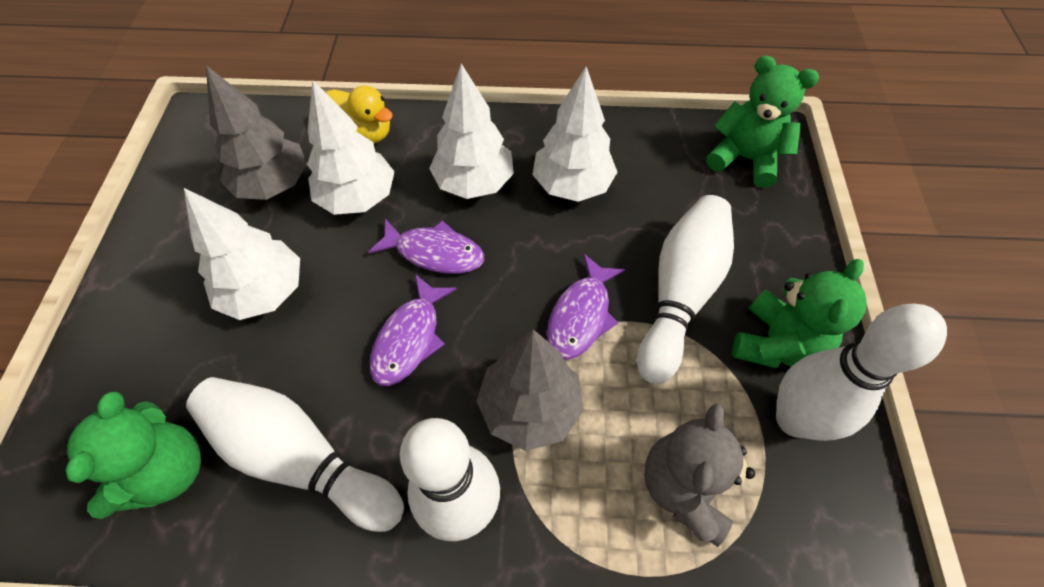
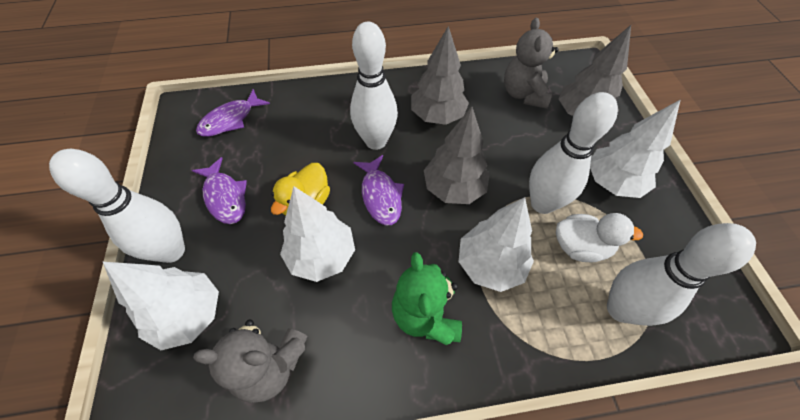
green teddy bear: 3 -> 1
grey teddy bear: 1 -> 2
grey tree: 2 -> 3
white duck: 0 -> 1

